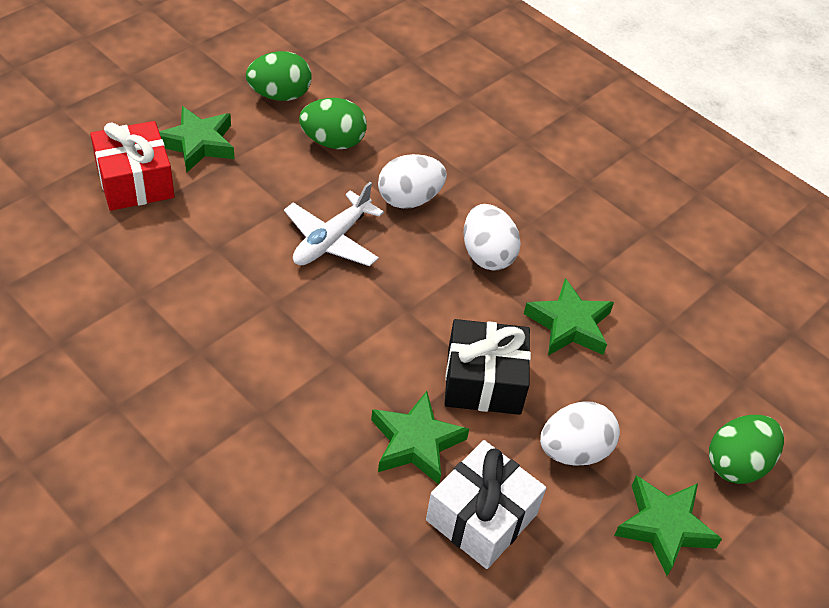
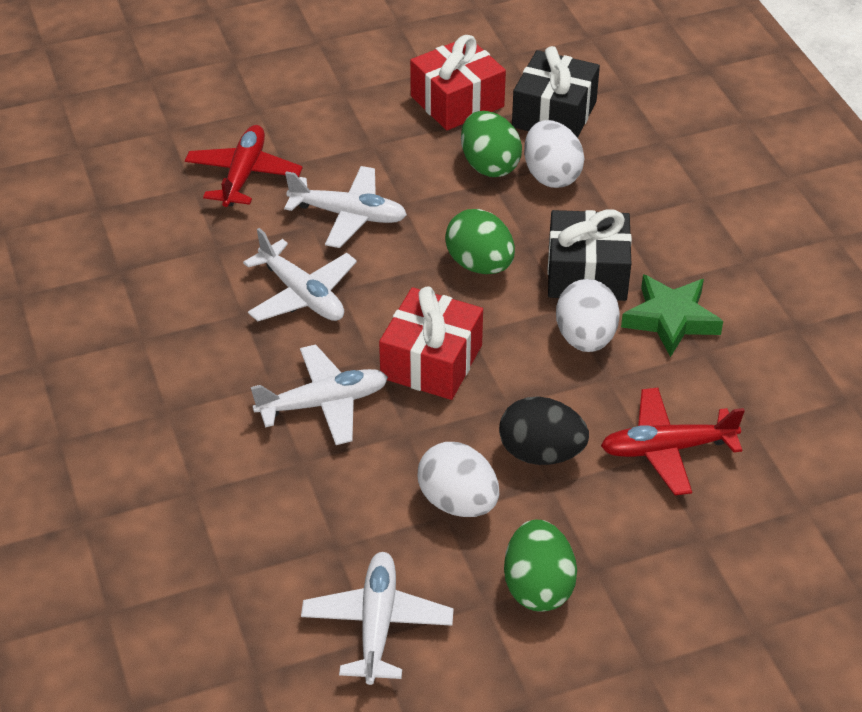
black egg: 0 -> 1
black gift: 1 -> 2
green star: 4 -> 1
red gift: 1 -> 2
red plane: 0 -> 2
white gift: 1 -> 0
white plane: 1 -> 4

